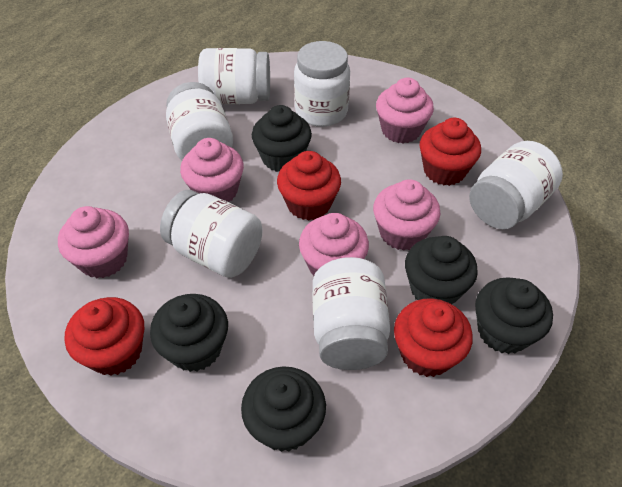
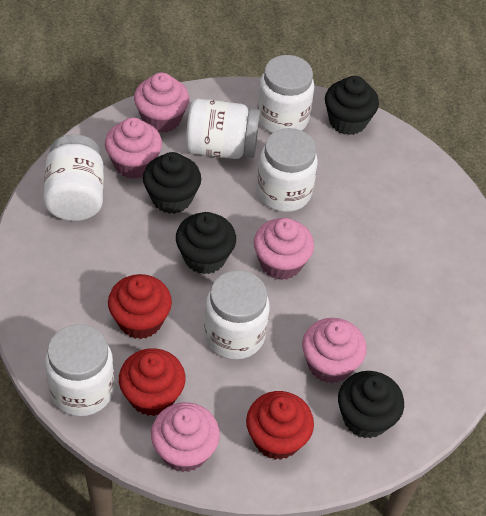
black cupcake: 5 -> 4
red cupcake: 4 -> 3

